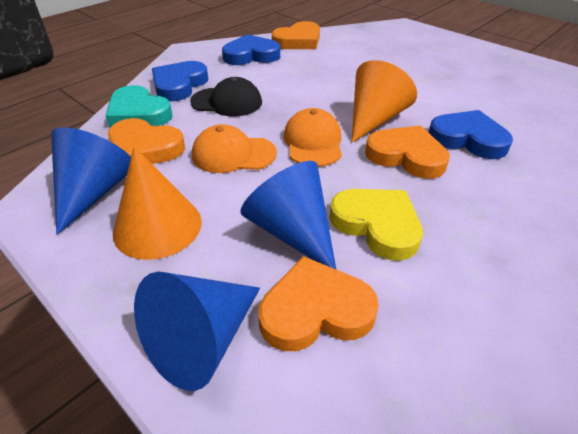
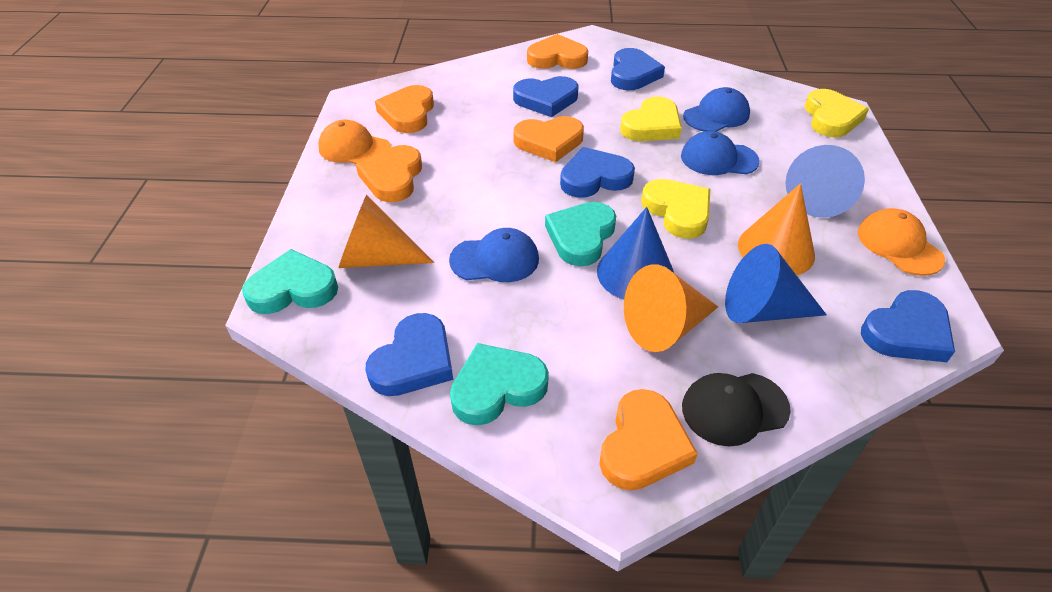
blue cap: 0 -> 3
blue heart: 3 -> 5
orange cone: 2 -> 3
orange heart: 4 -> 5
turquoise heart: 1 -> 3
yellow heart: 1 -> 3

